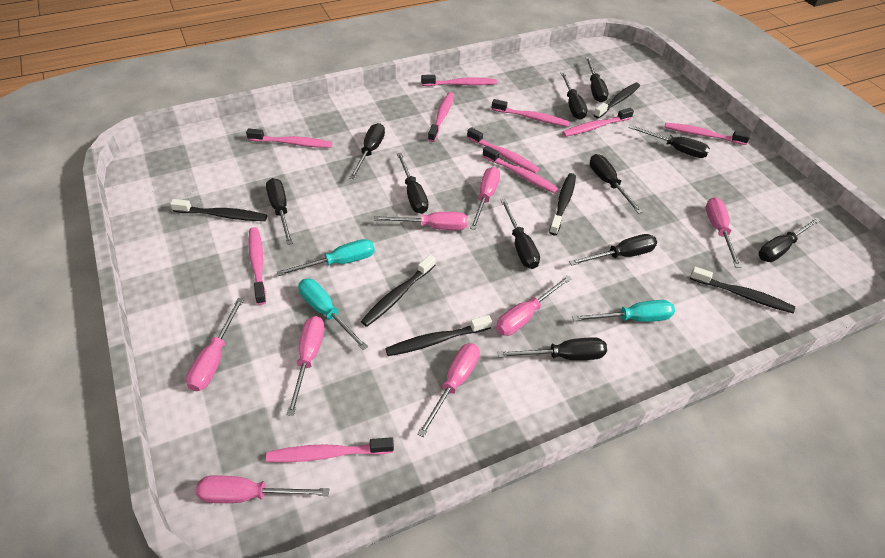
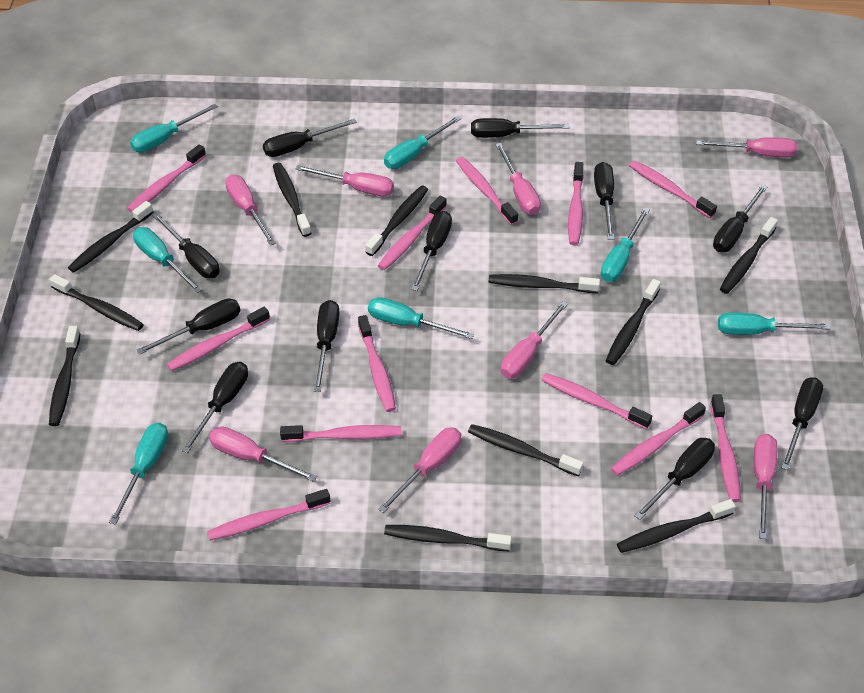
black toothbrush: 6 -> 11
pink toothbrush: 10 -> 12
turquoise screwdriver: 3 -> 7

